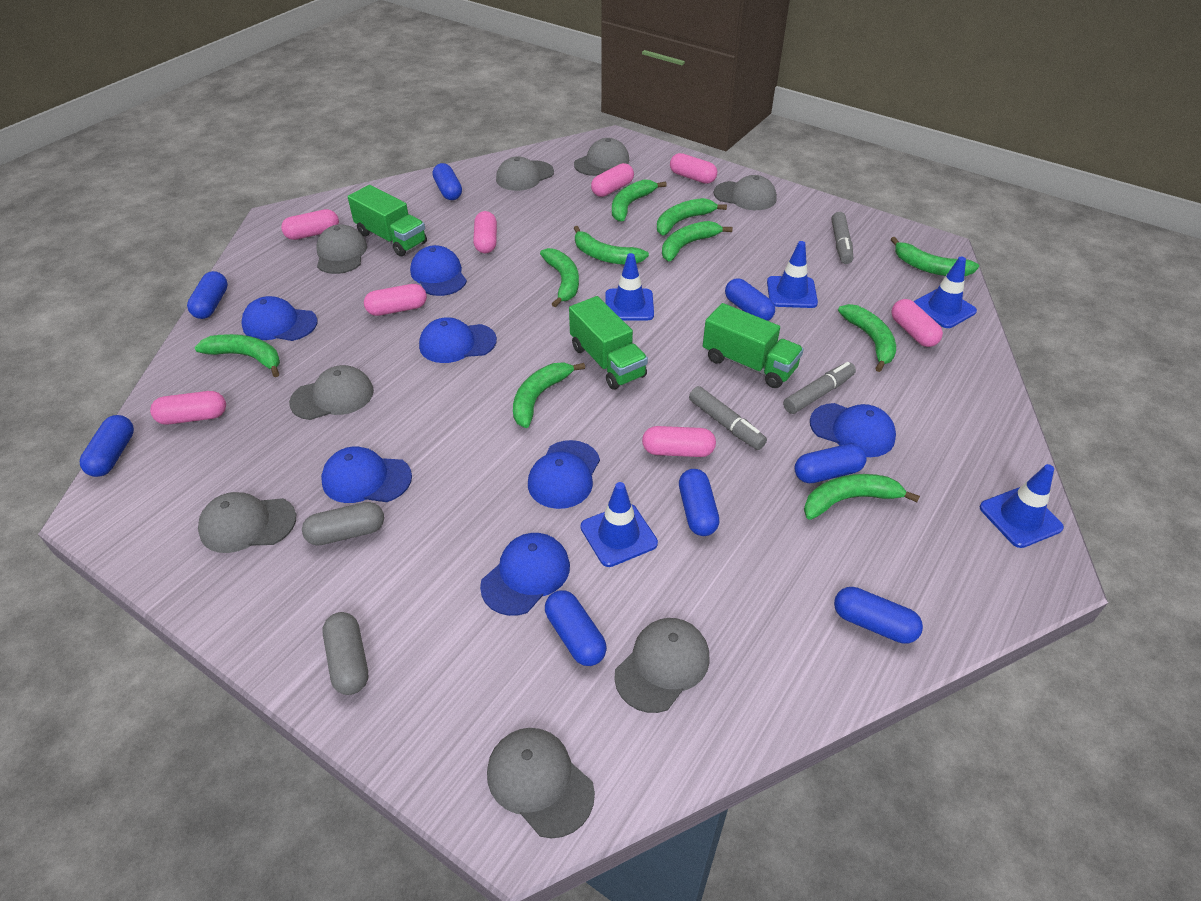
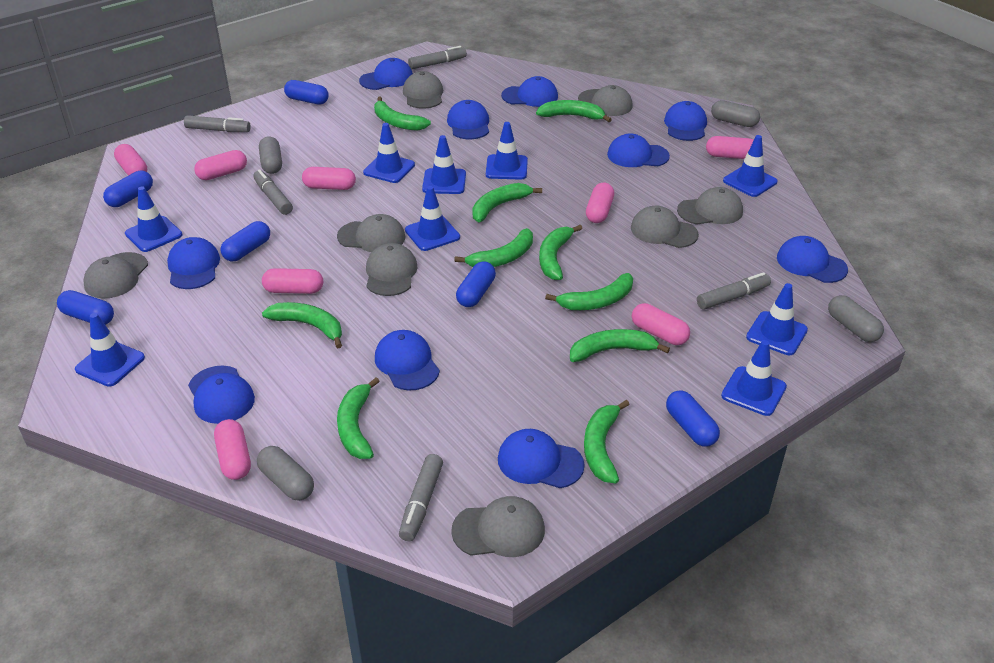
blue cap: 7 -> 10
blue capsule: 8 -> 6
blue traffic cone: 5 -> 9
green truck: 3 -> 0
grey capsule: 2 -> 4
grey marker: 3 -> 5

